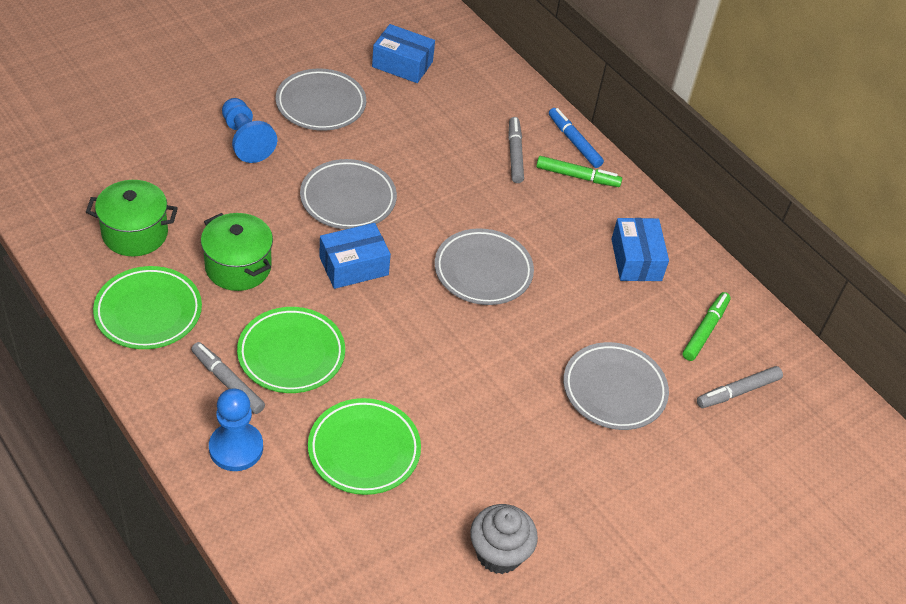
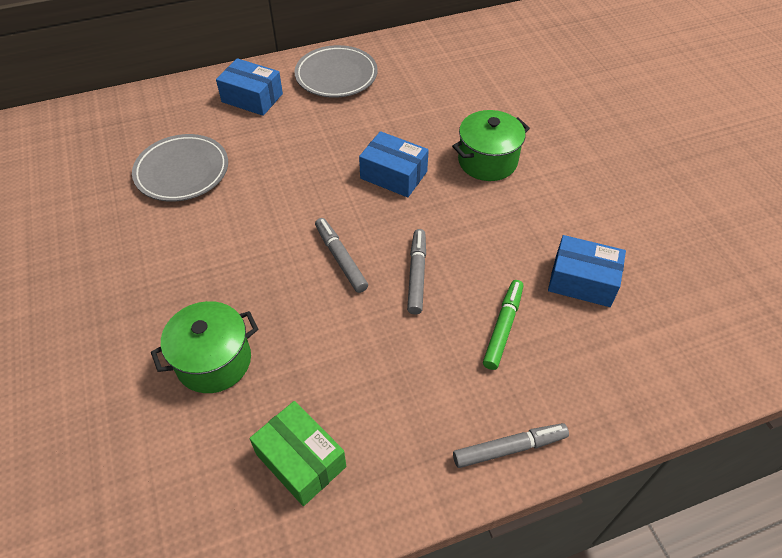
blue marker: 1 -> 0
blue pawn: 2 -> 0
green box: 0 -> 1
green marker: 2 -> 1
green plate: 3 -> 0
grey cupcake: 1 -> 0
grey plate: 4 -> 2

